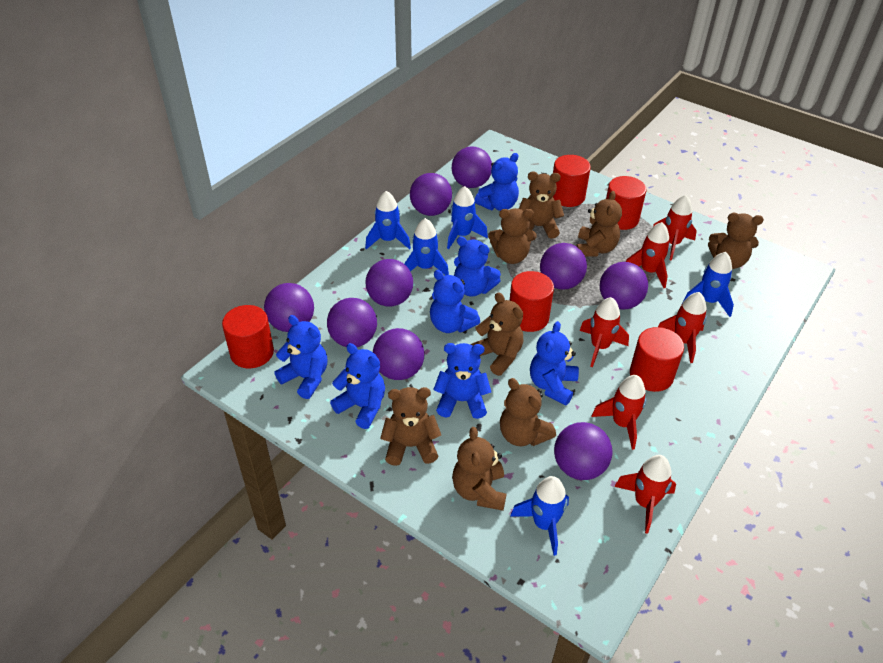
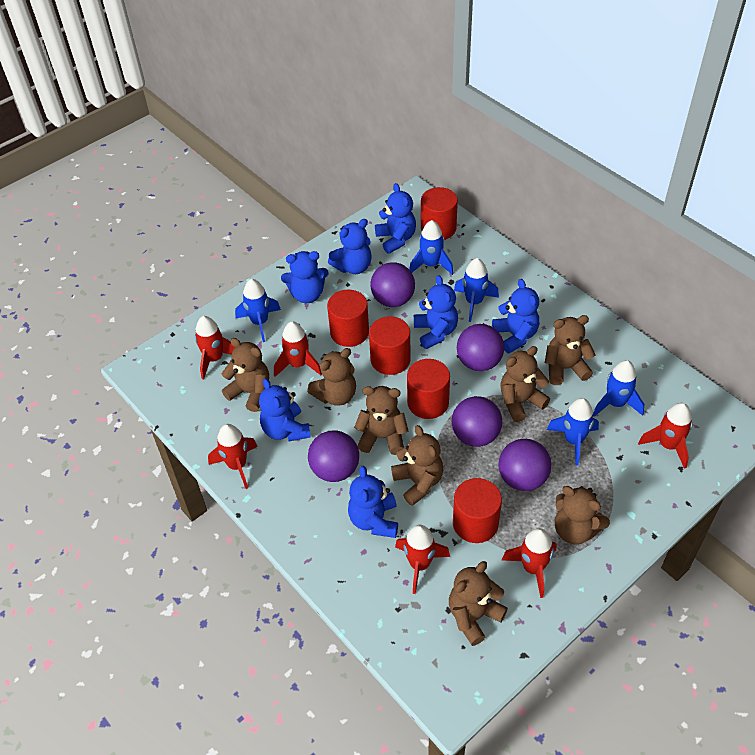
purple ball: 9 -> 5

